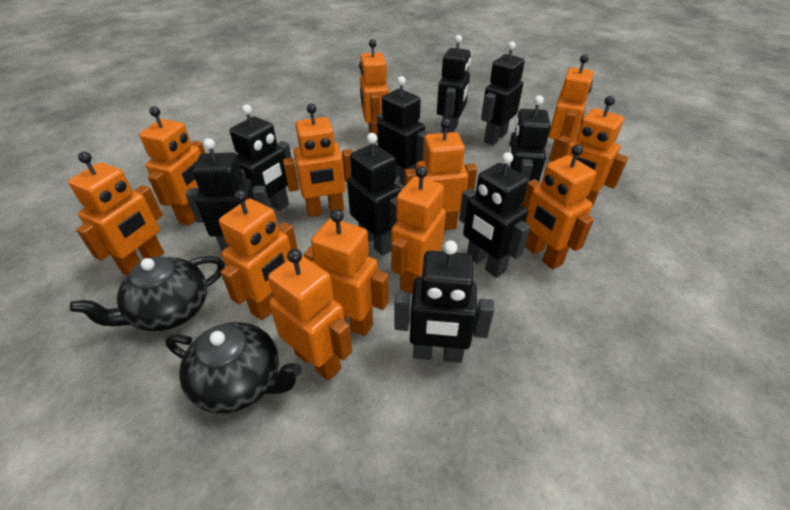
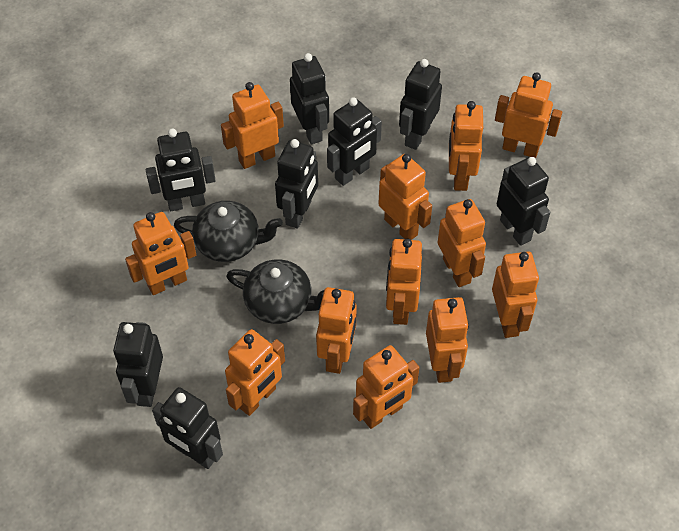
black robot: 9 -> 8

